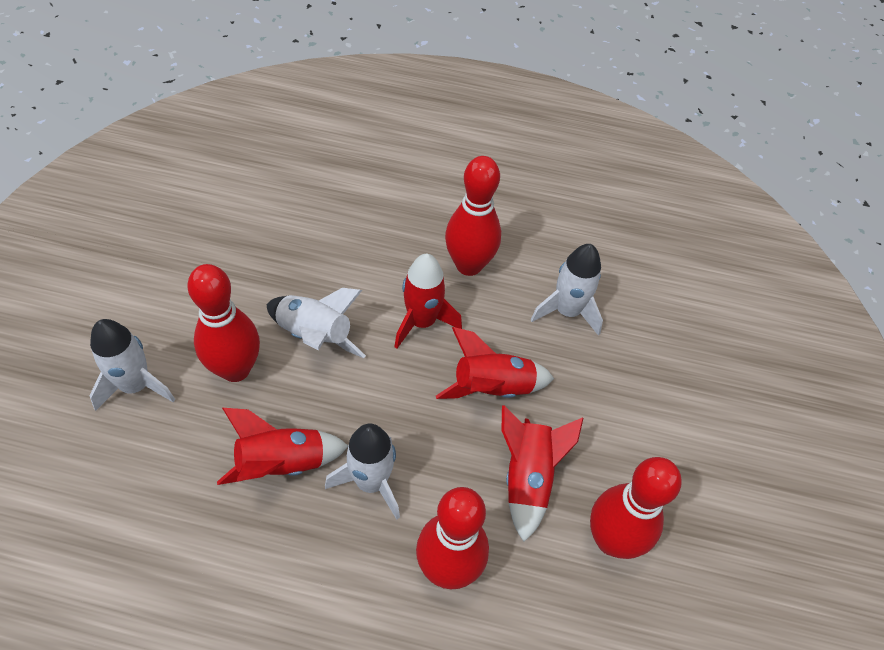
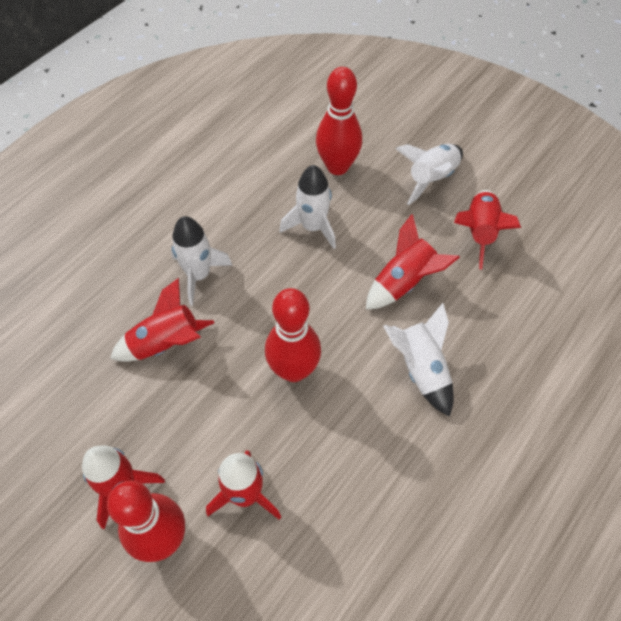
red bowling pin: 4 -> 3
red rocket: 4 -> 5

